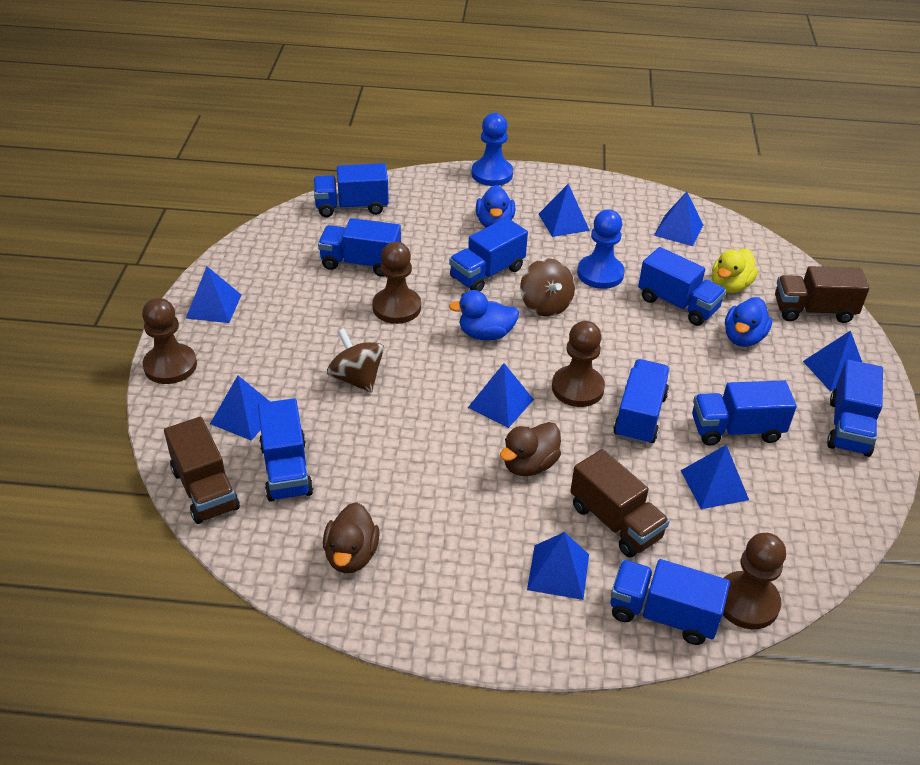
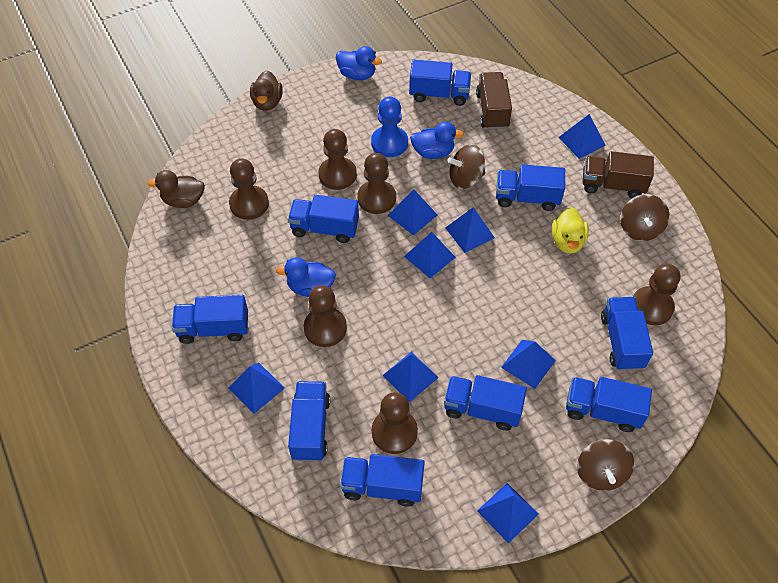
blue pawn: 2 -> 1
brown pawn: 4 -> 6
brown spinning top: 2 -> 3
brown truck: 3 -> 2

